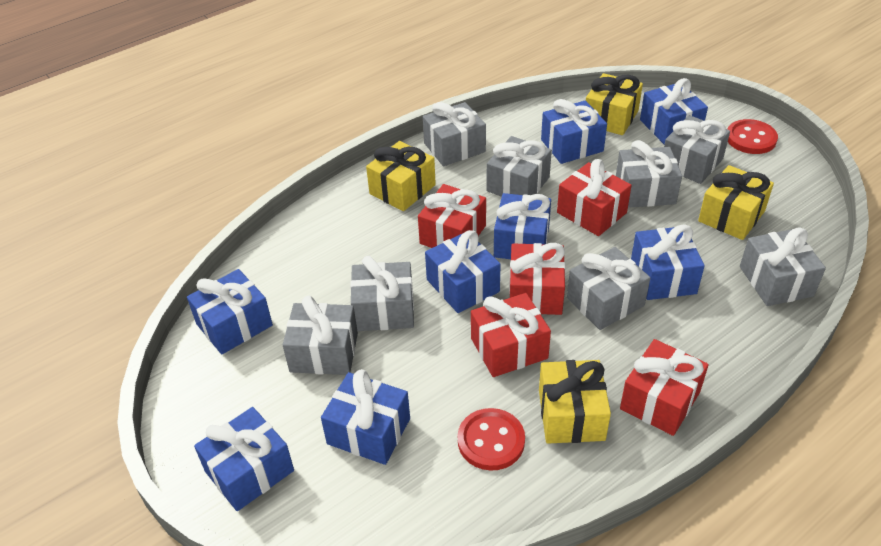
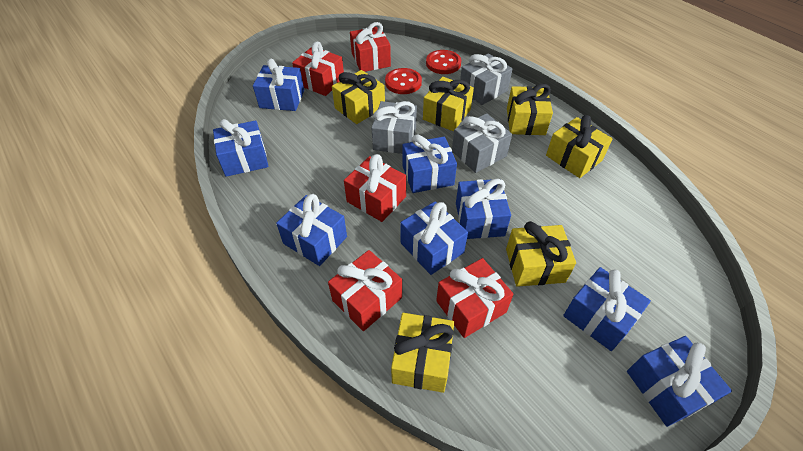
grey gift: 8 -> 3
yellow gift: 4 -> 6

